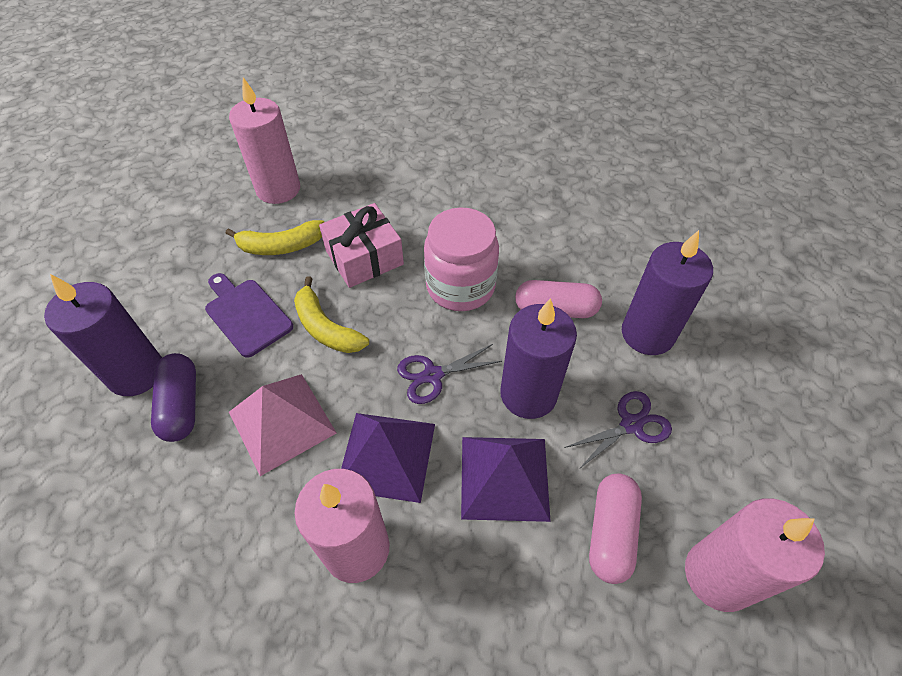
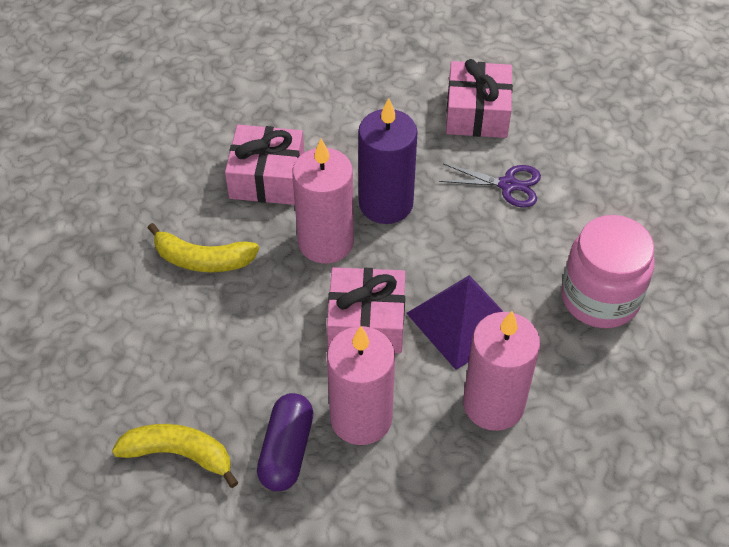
pink capsule: 2 -> 0
pink gift: 1 -> 3
pink pyramid: 1 -> 0
purple candle: 3 -> 1
purple cutting board: 1 -> 0
purple pyramid: 2 -> 1
purple scissors: 2 -> 1

